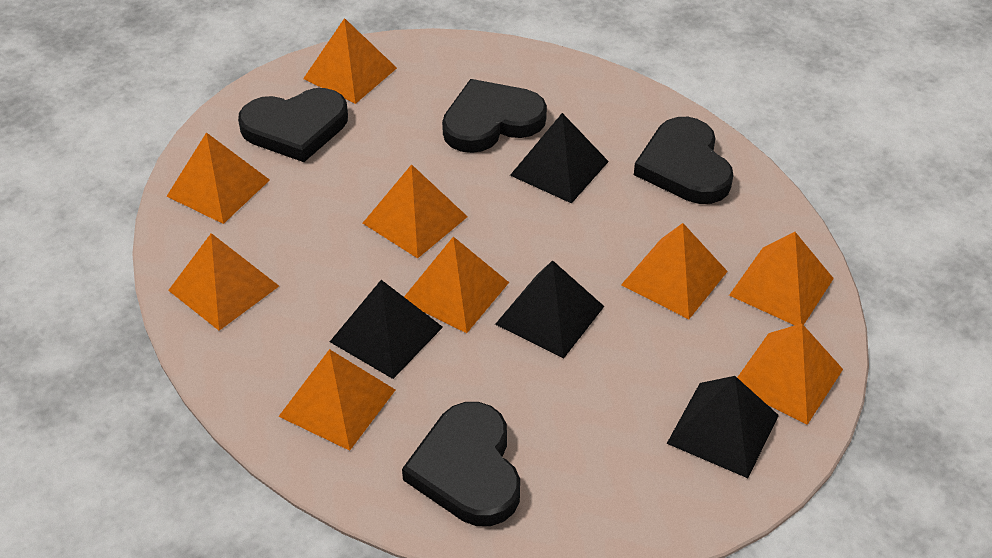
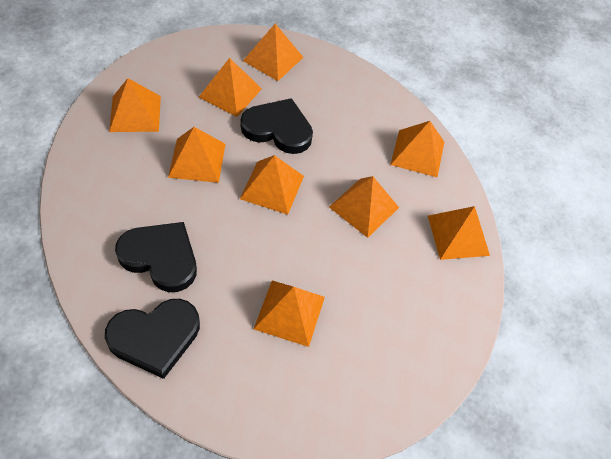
black heart: 4 -> 3
black pyramid: 4 -> 0

